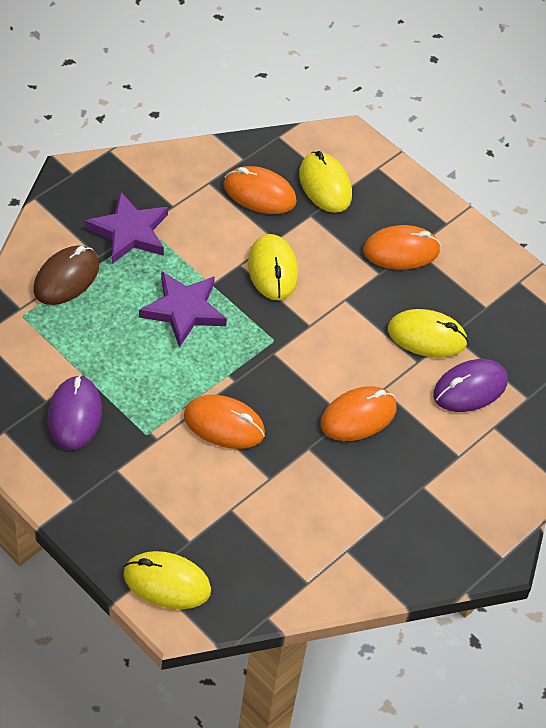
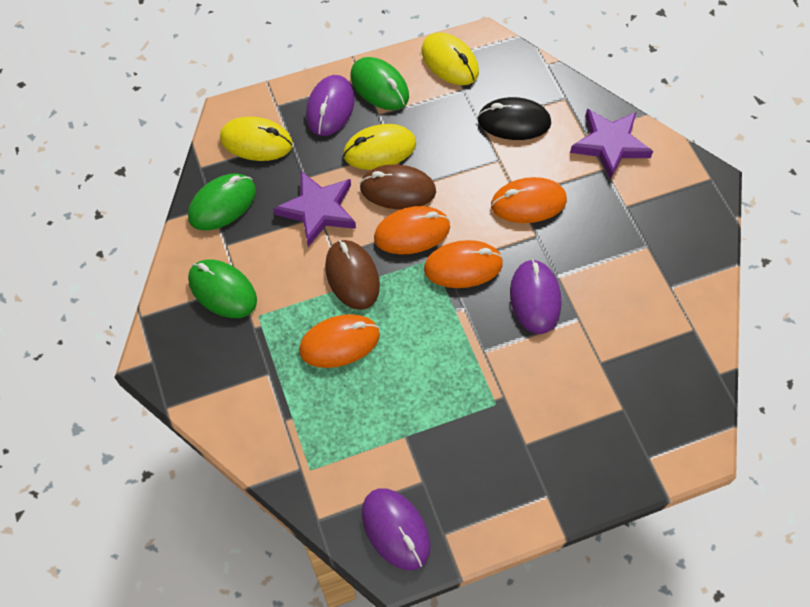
black mouse: 0 -> 1
brown mouse: 1 -> 2
green mouse: 0 -> 3
purple mouse: 2 -> 3
yellow mouse: 4 -> 3

